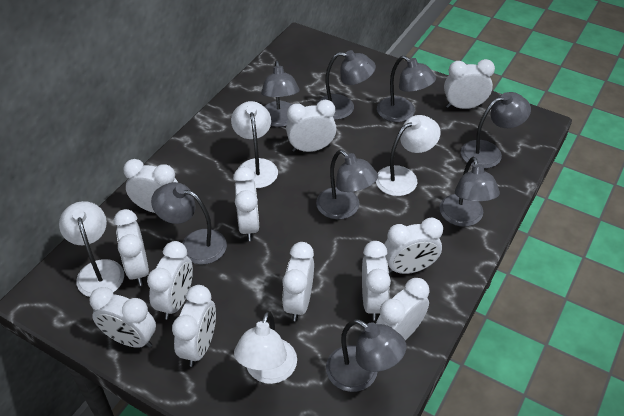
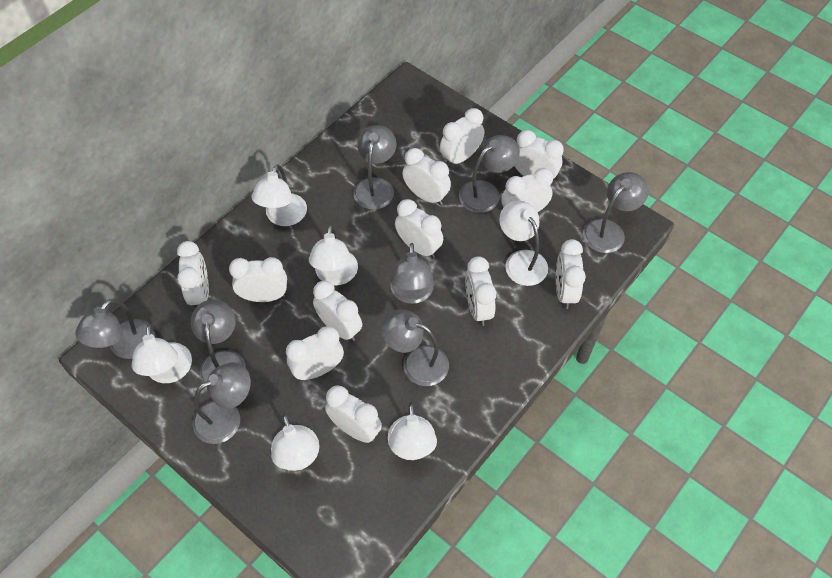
white lamp: 4 -> 6

